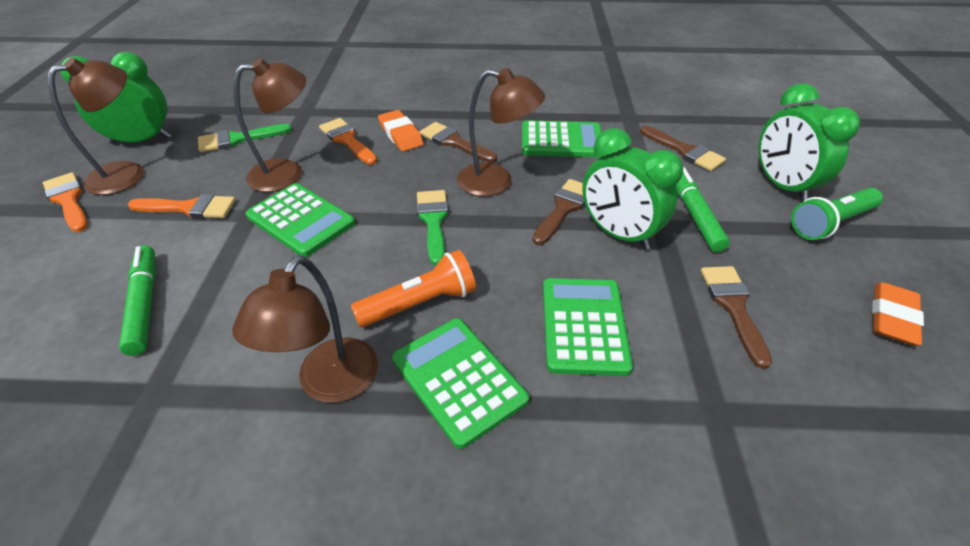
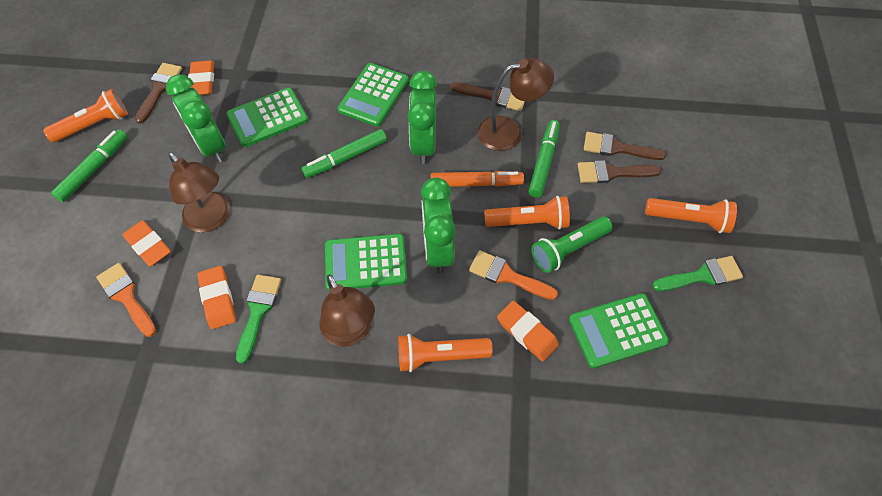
brown lamp: 4 -> 3
green marker: 2 -> 3
orange brush: 3 -> 2
orange eraser: 2 -> 4
orange flashlight: 1 -> 4
orange marker: 0 -> 1

